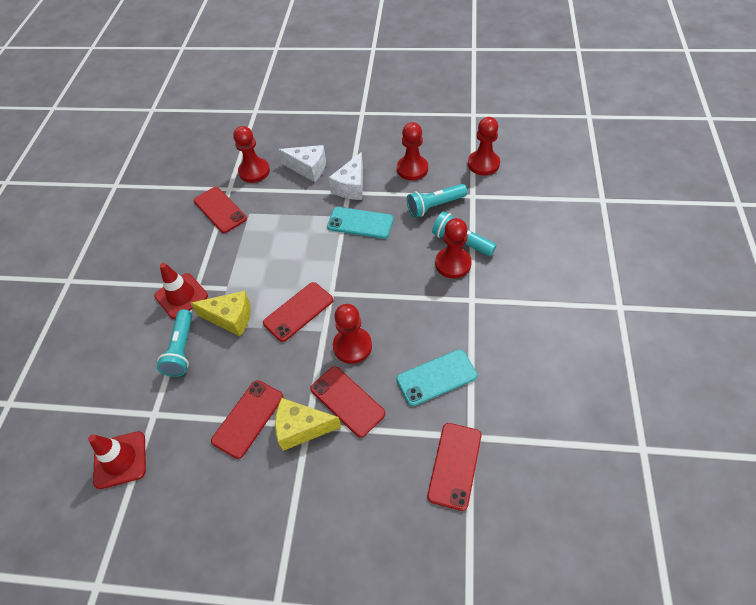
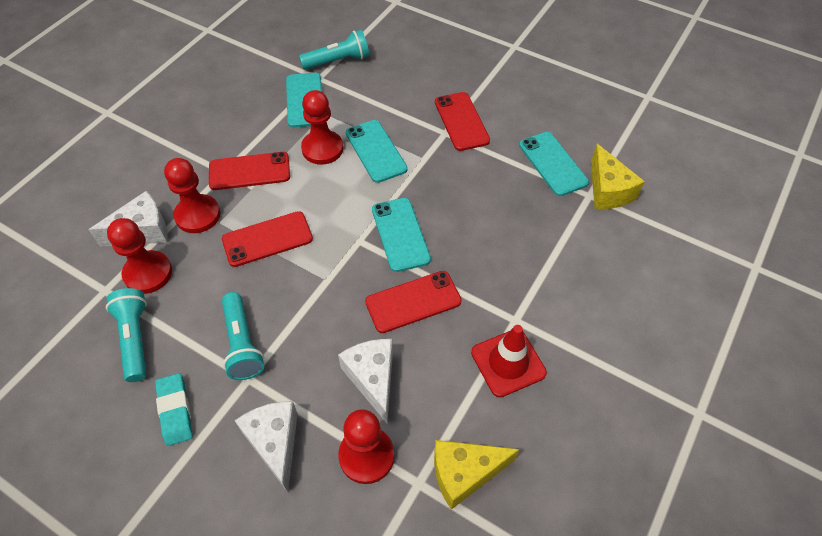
red pawn: 5 -> 4
red phone: 5 -> 4
red traffic cone: 2 -> 1
turquoise eraser: 0 -> 1
turquoise phone: 2 -> 4
white cheese: 2 -> 3

